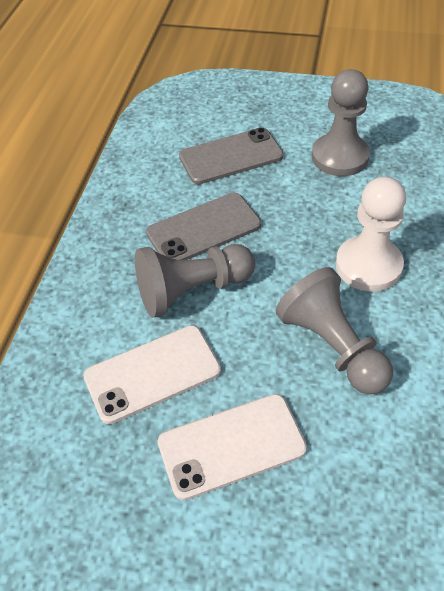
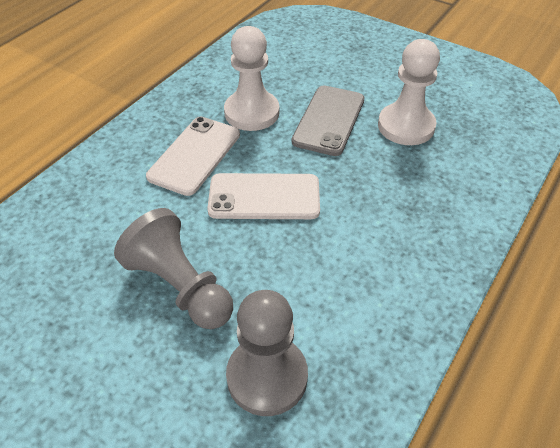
grey pawn: 3 -> 2
grey phone: 2 -> 1
white pawn: 1 -> 2

